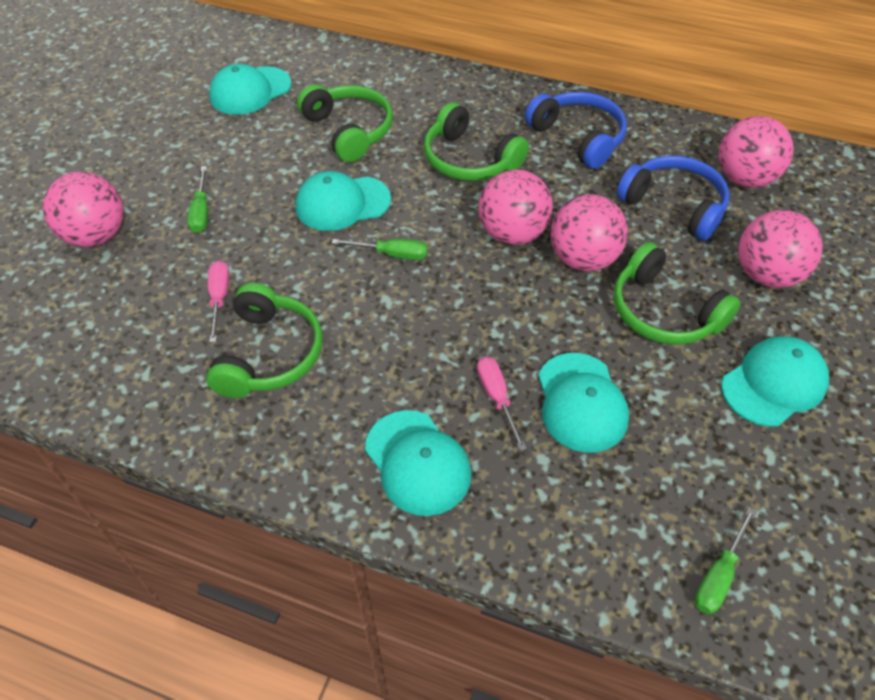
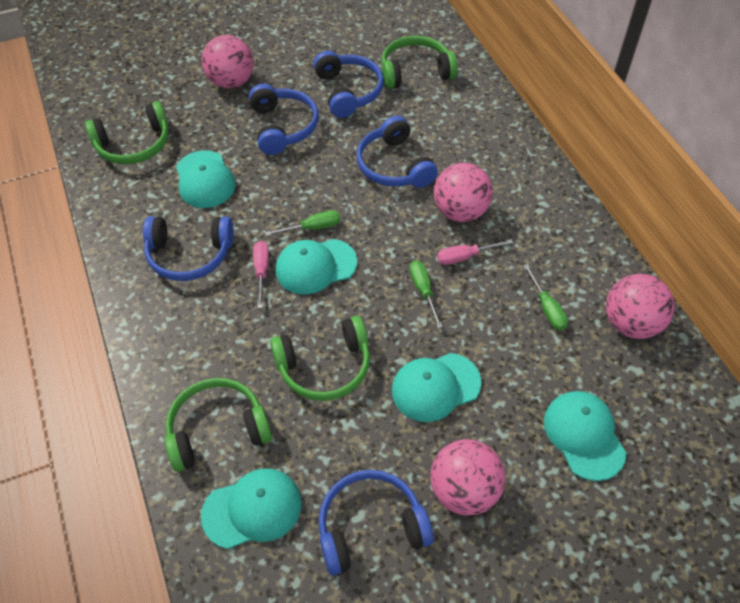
blue headphones: 2 -> 5
pink ball: 5 -> 4

